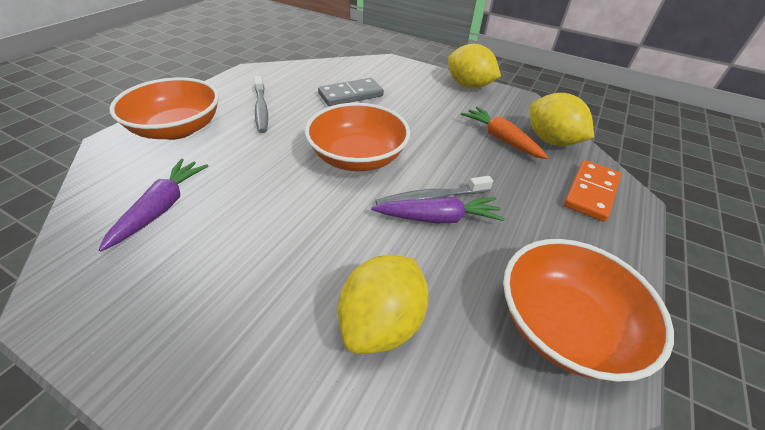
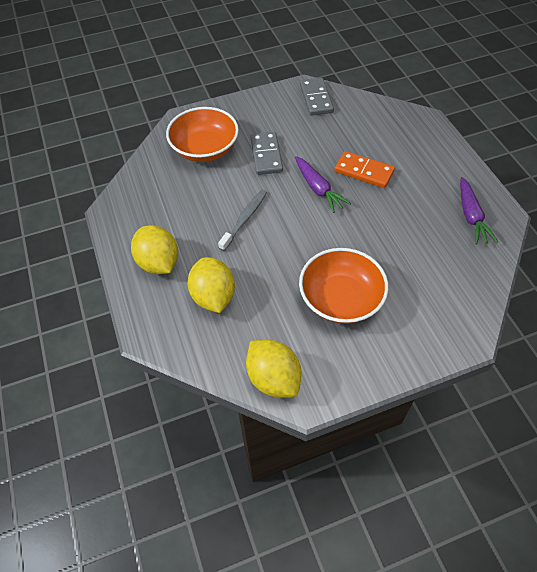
grey domino: 1 -> 2
grey toothbrush: 2 -> 1
orange bowl: 3 -> 2
orange carrot: 1 -> 0

